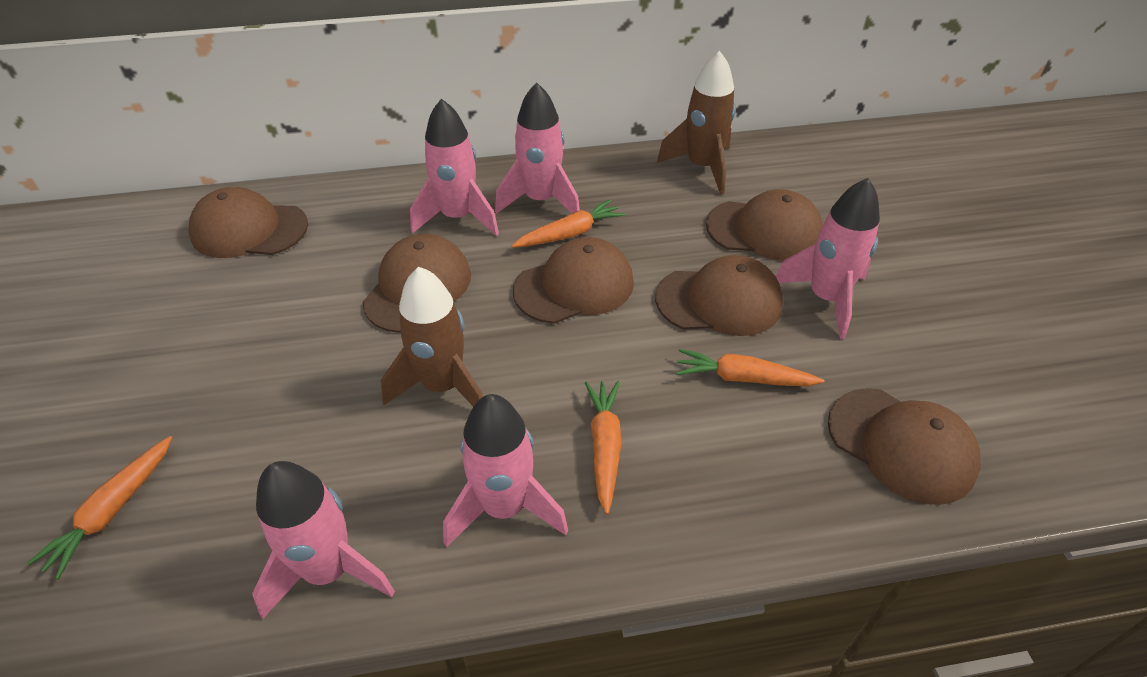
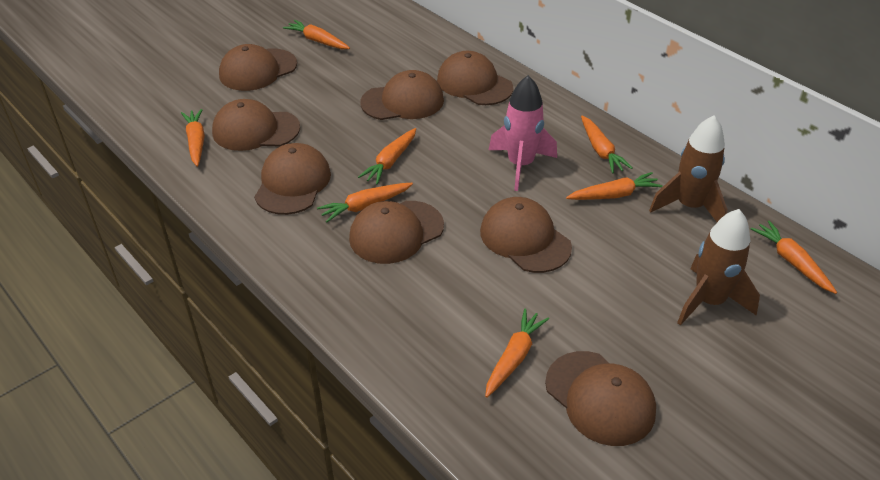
brown cap: 6 -> 8
orange carrot: 4 -> 8
pink rocket: 5 -> 1

